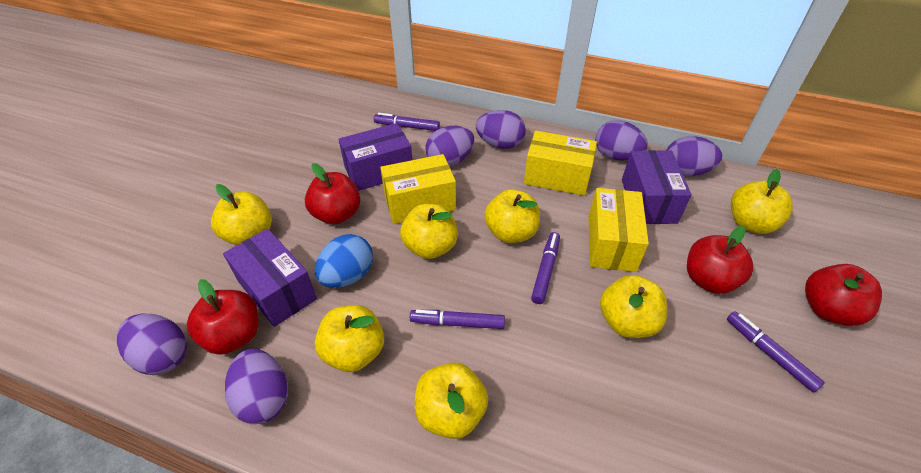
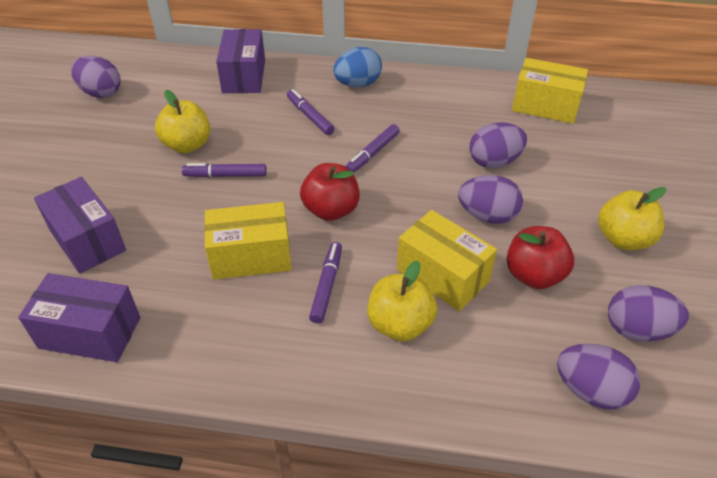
purple egg: 6 -> 5
red apple: 4 -> 2
yellow apple: 7 -> 3

